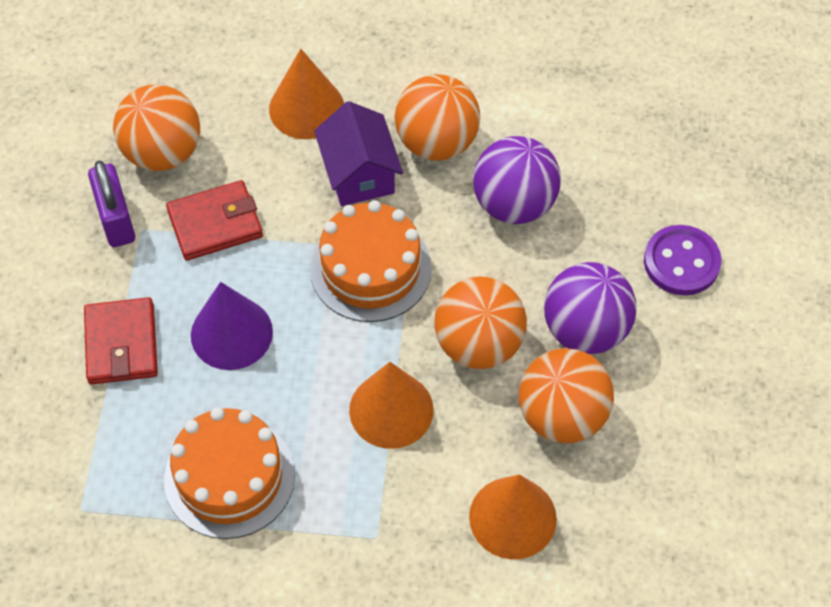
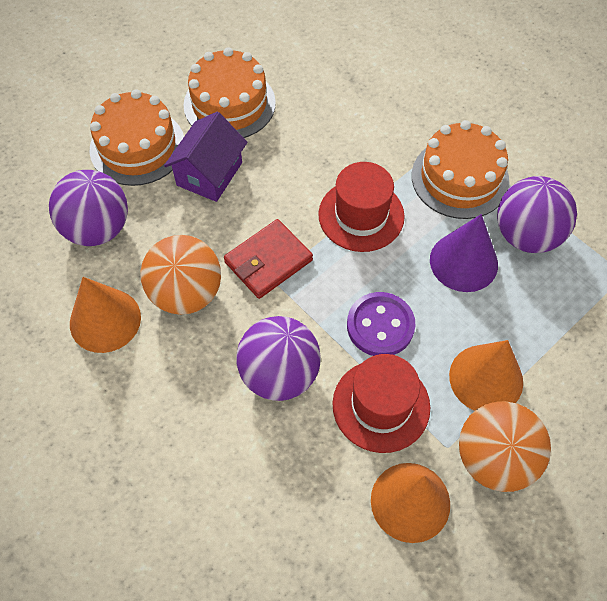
orange ball: 4 -> 2
orange cake: 2 -> 3
purple ball: 2 -> 3
purple padlock: 1 -> 0
red hat: 0 -> 2
red wallet: 2 -> 1

